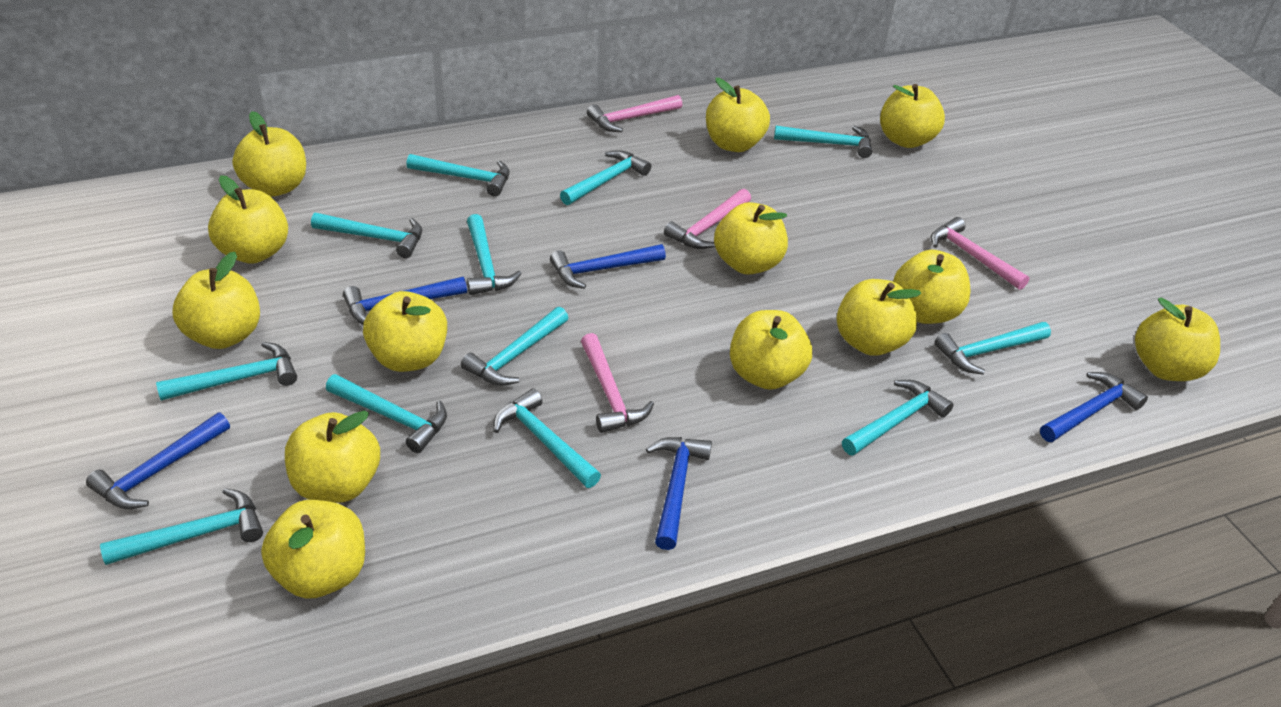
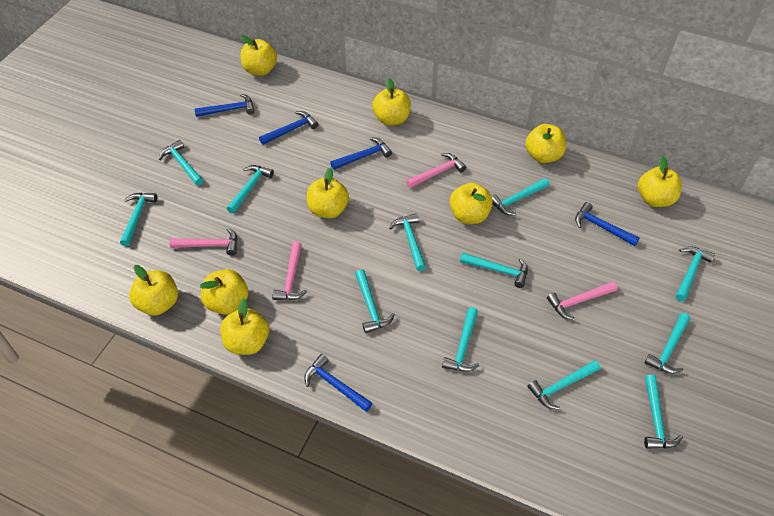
yellow apple: 13 -> 9

